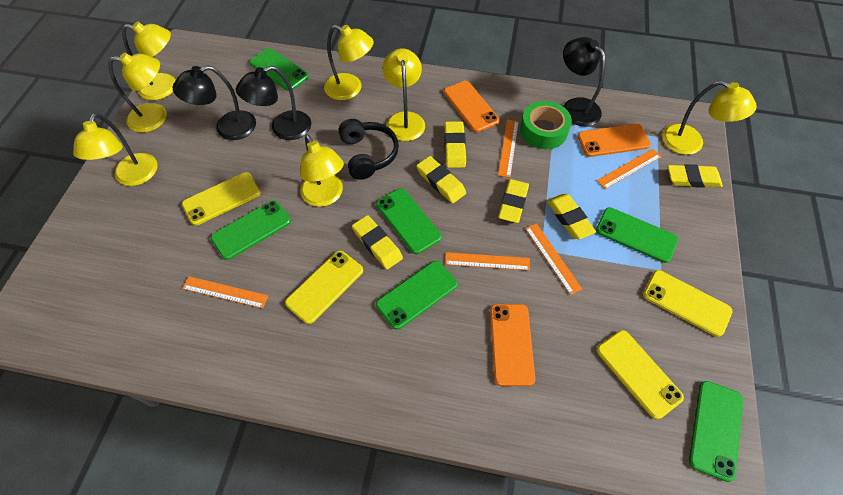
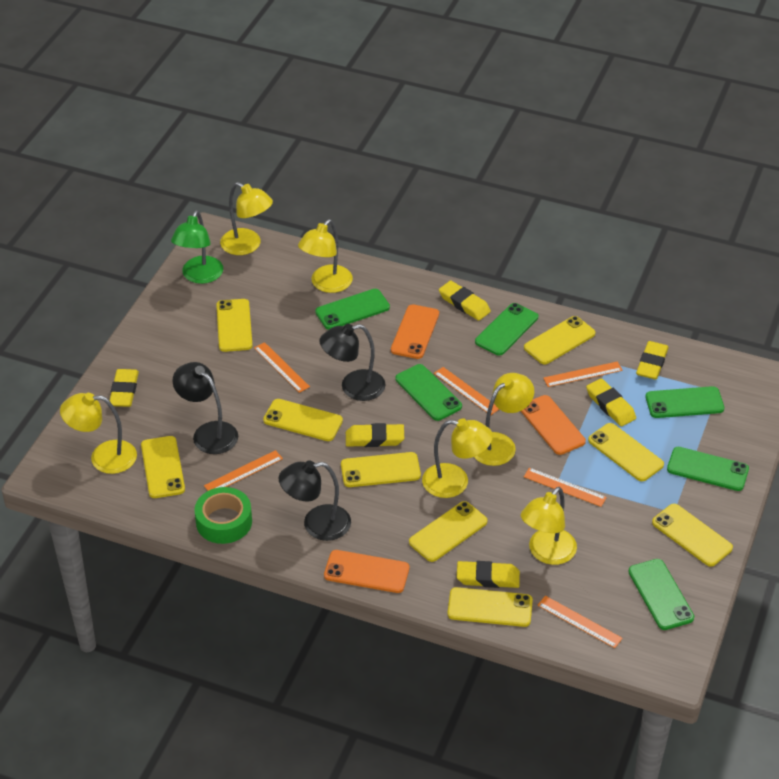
black headphones: 1 -> 0
green lamp: 0 -> 1
orange ruler: 5 -> 6
yellow lamp: 7 -> 6
yellow phone: 4 -> 9

